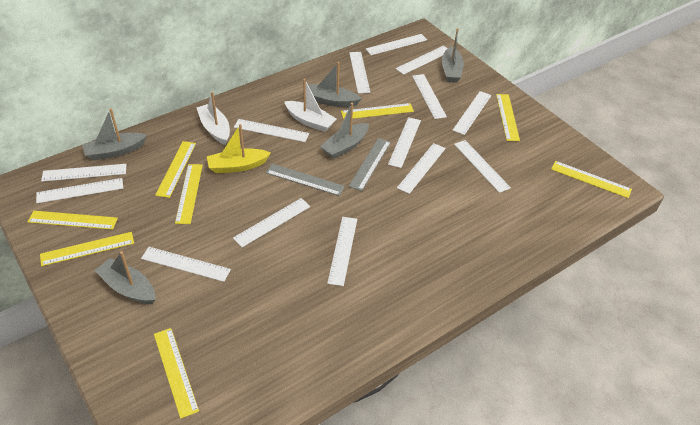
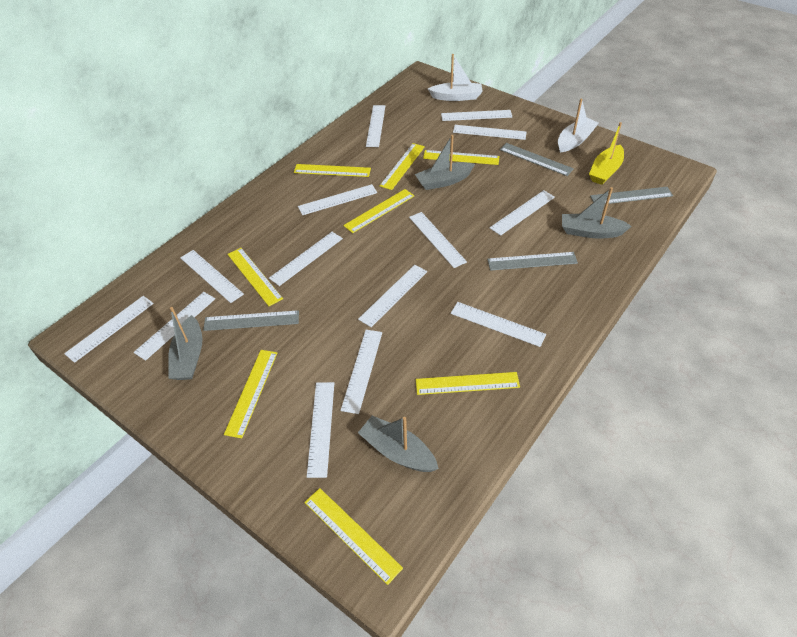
grey boat: 5 -> 4
grey ruler: 2 -> 4

